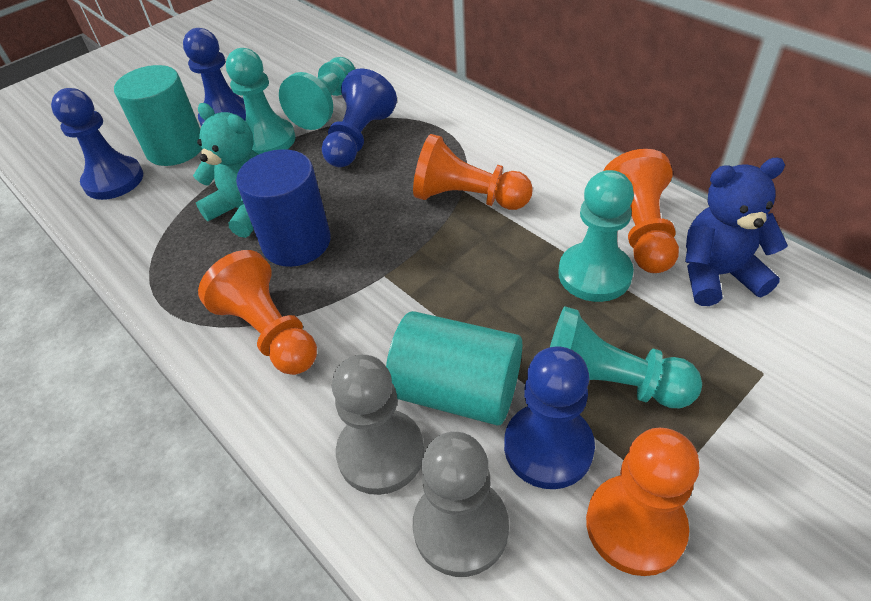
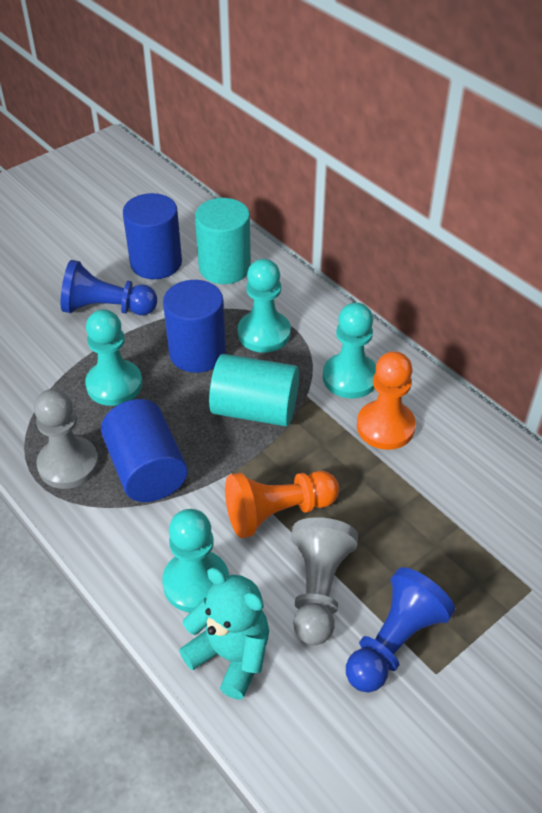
blue cylinder: 1 -> 3
blue pawn: 4 -> 2
blue teddy bear: 1 -> 0
orange pawn: 4 -> 2

